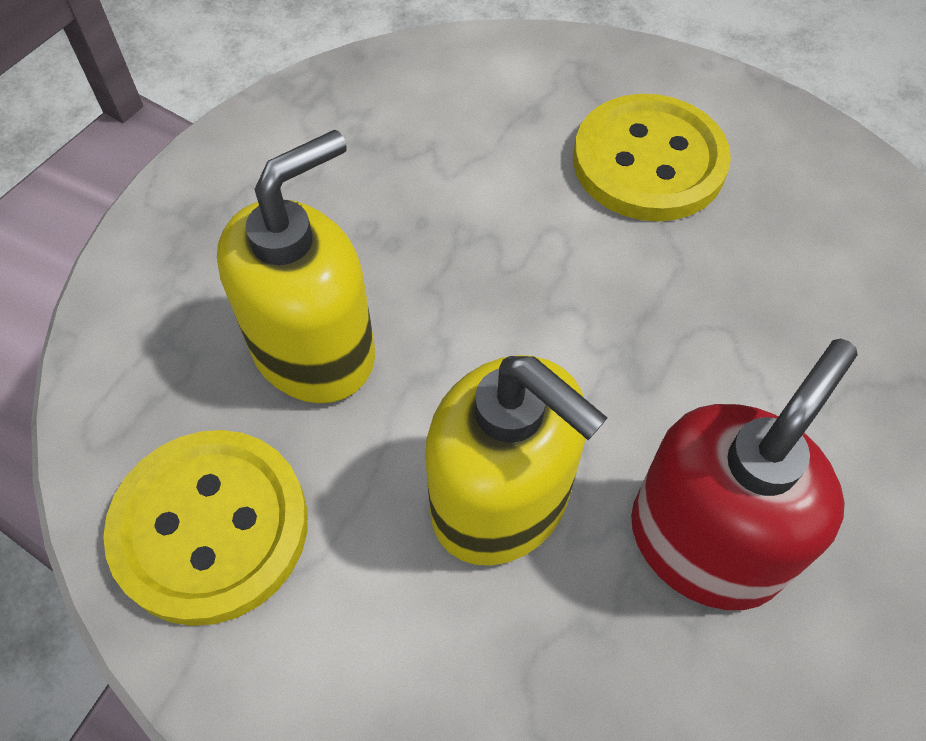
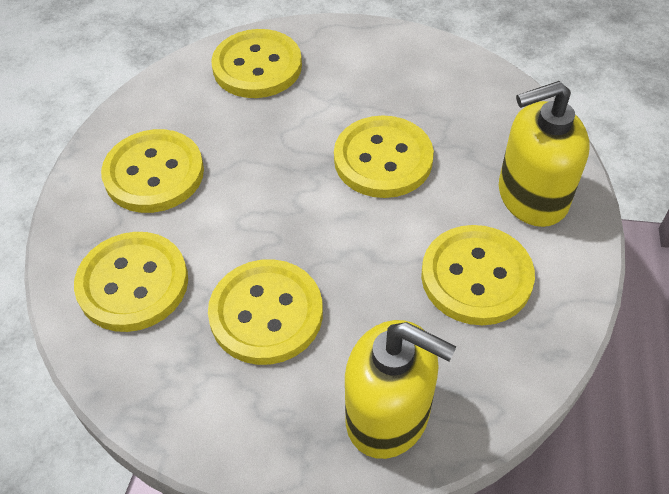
red soap dispenser: 1 -> 0
yellow button: 2 -> 6

